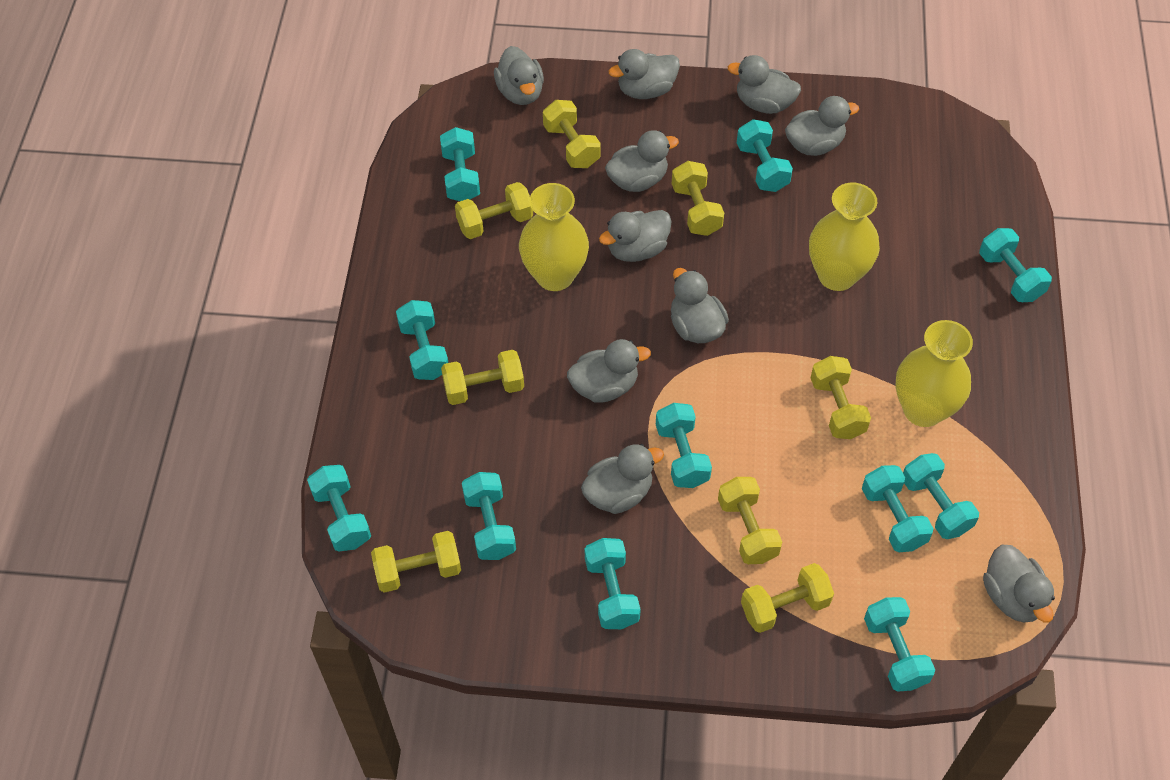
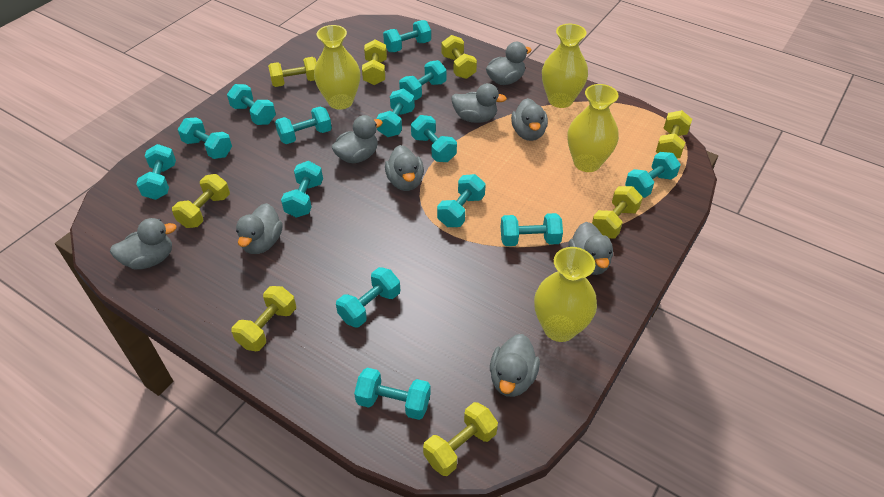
grey duck: 10 -> 9
turquoise dumbbell: 11 -> 14
yellow vase: 3 -> 4

